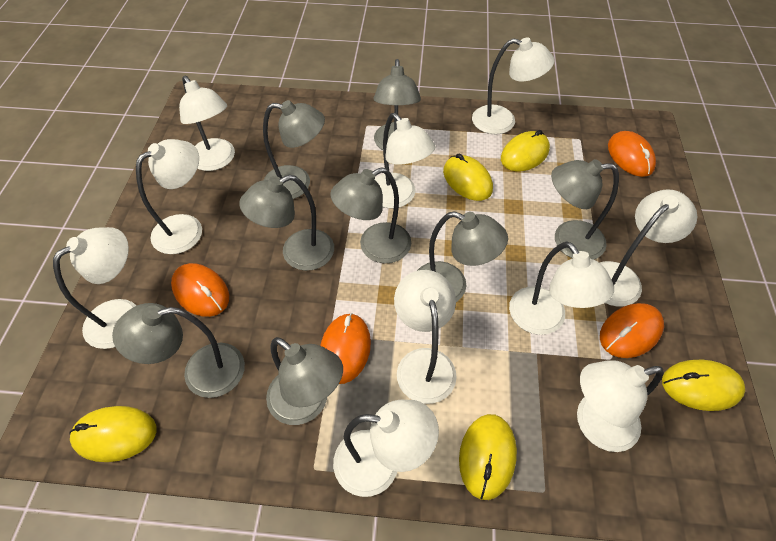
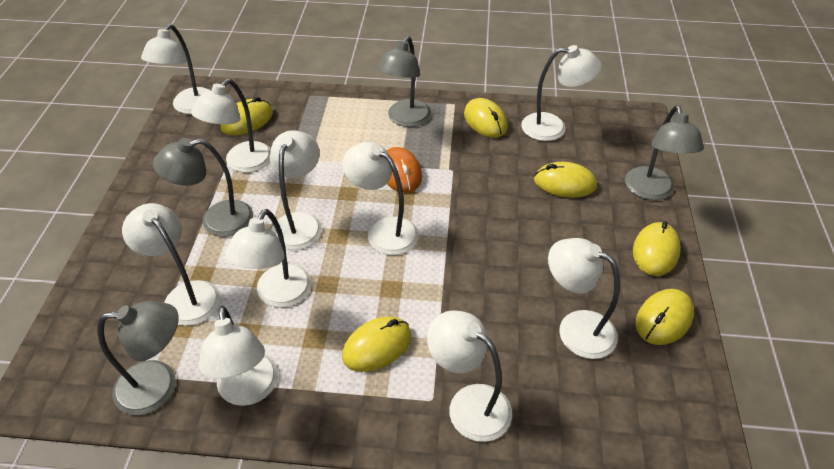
grey lamp: 8 -> 4
orange mouse: 4 -> 1
yellow mouse: 5 -> 6

